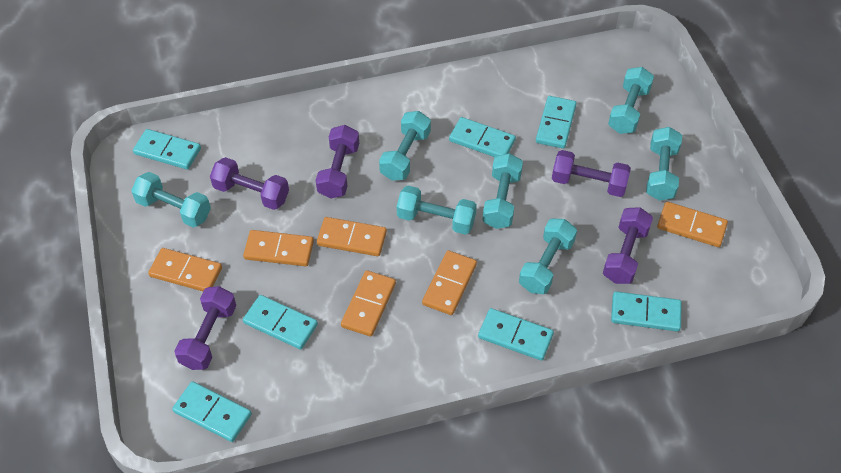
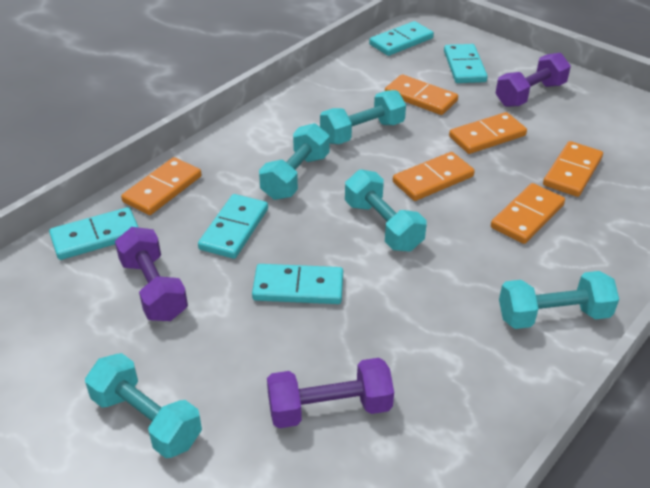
purple dumbbell: 5 -> 3
turquoise domino: 7 -> 5
turquoise dumbbell: 7 -> 5

